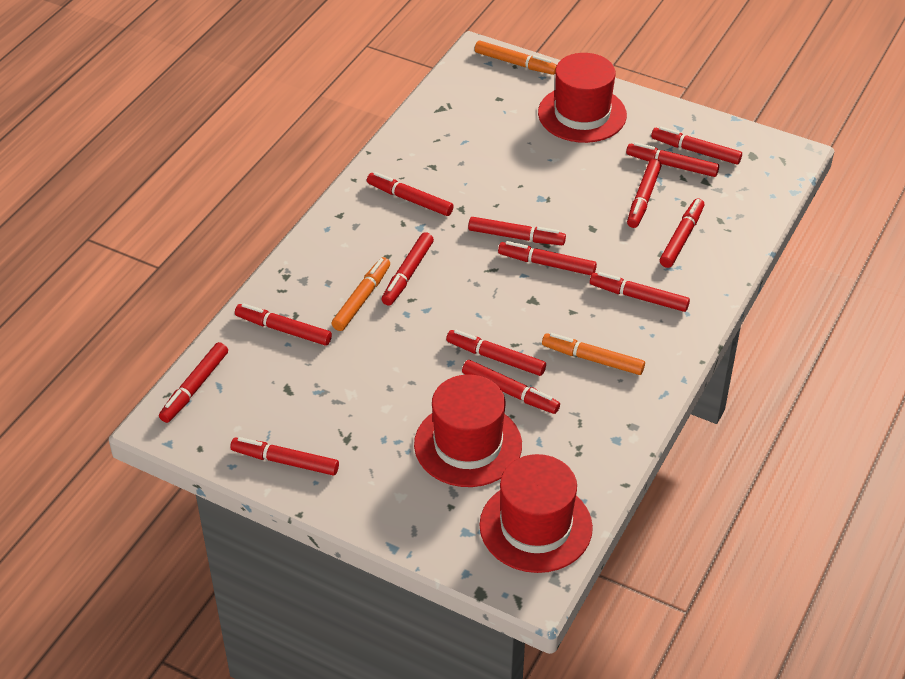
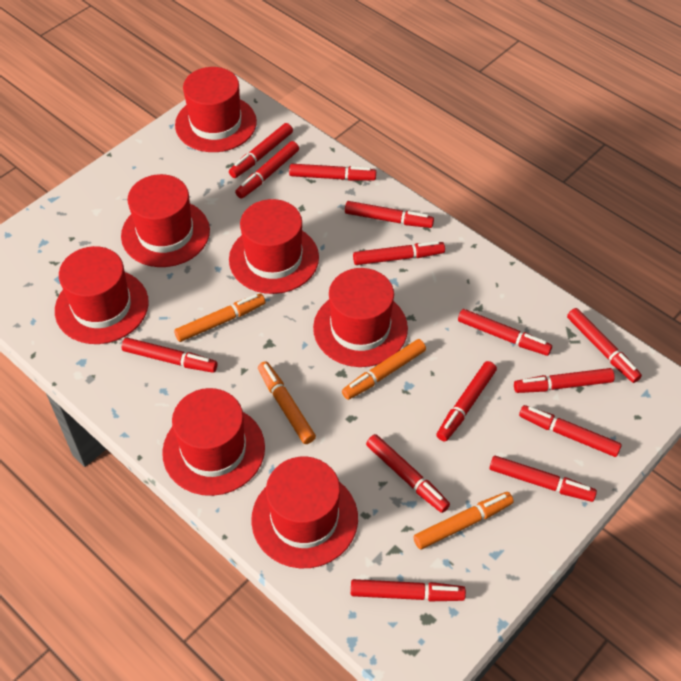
orange marker: 3 -> 4
red hat: 3 -> 7

